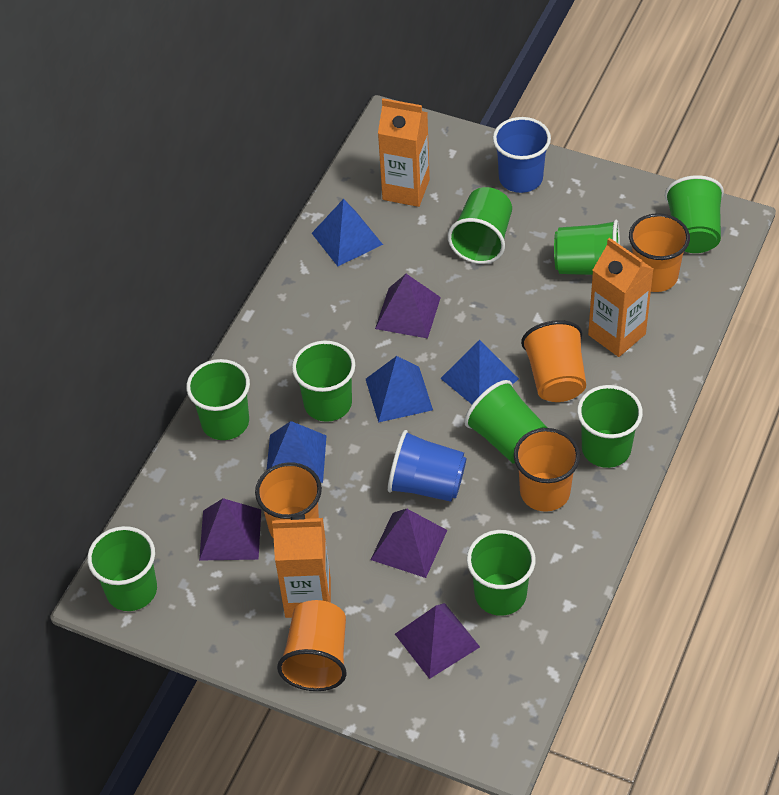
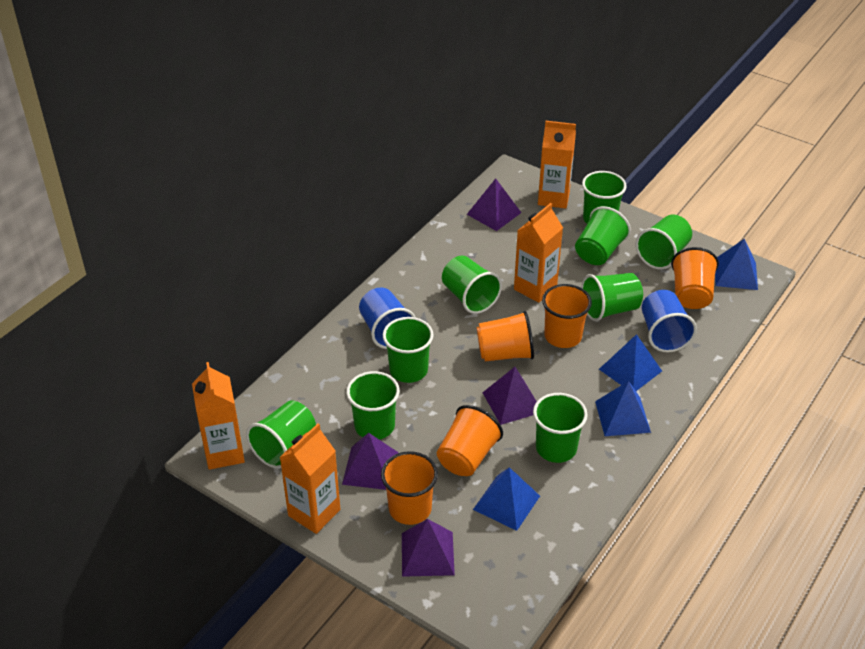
orange carton: 3 -> 4

